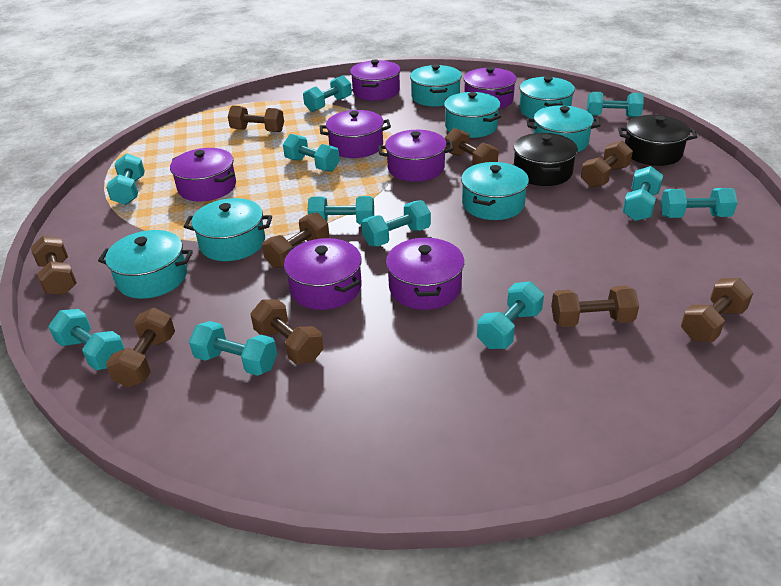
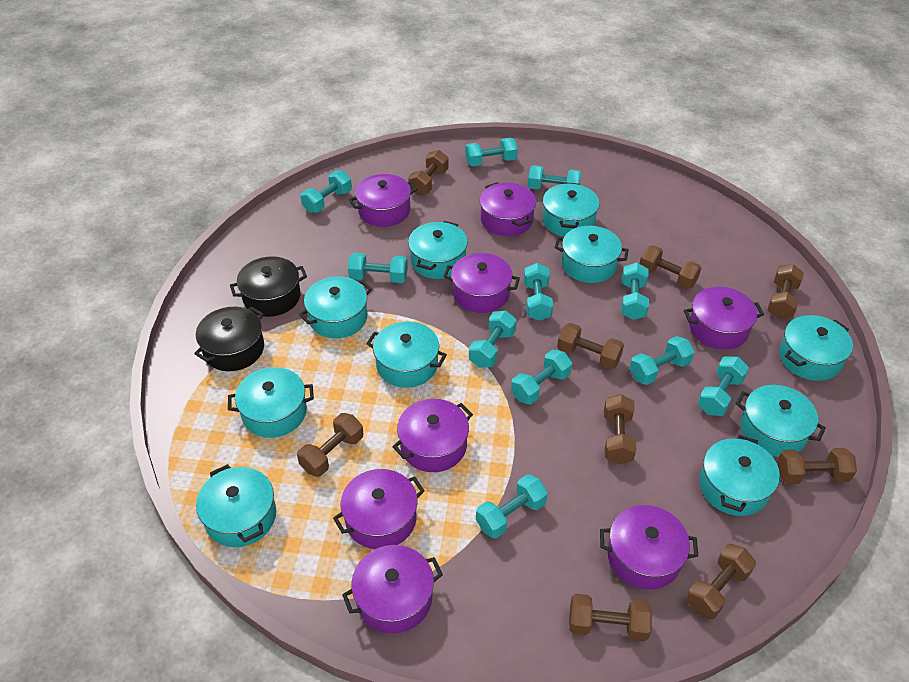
purple pot: 7 -> 8
turquoise pot: 7 -> 10

